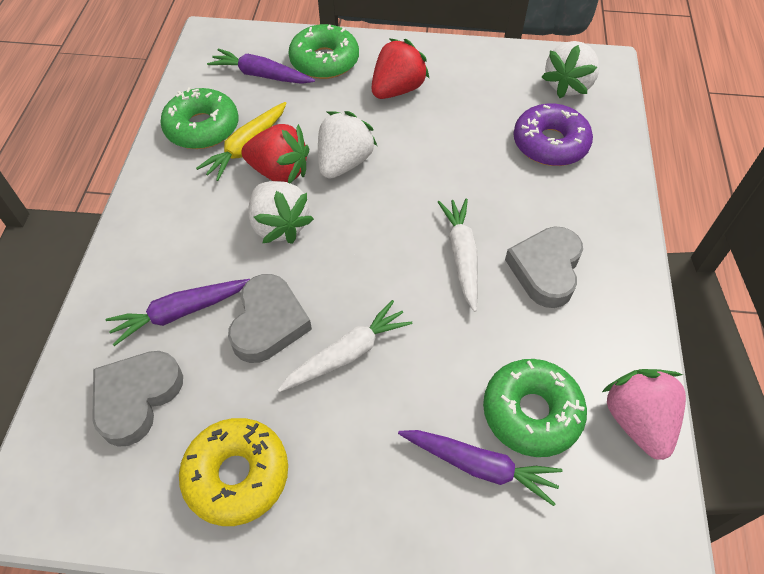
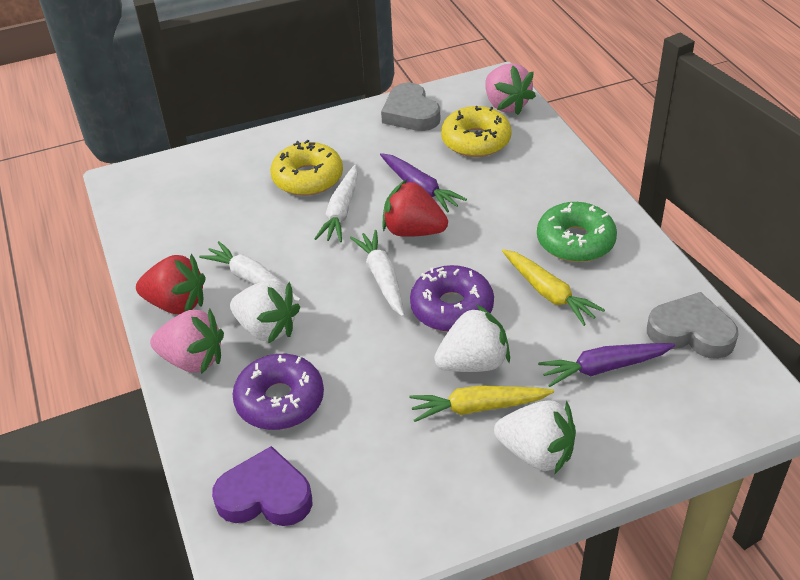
green donut: 3 -> 1
grey heart: 3 -> 2
pink strawberry: 1 -> 2
purple carrot: 3 -> 2
purple donut: 1 -> 2
purple heart: 0 -> 1
white carrot: 2 -> 3
yellow carrot: 1 -> 2
yellow donut: 1 -> 2

